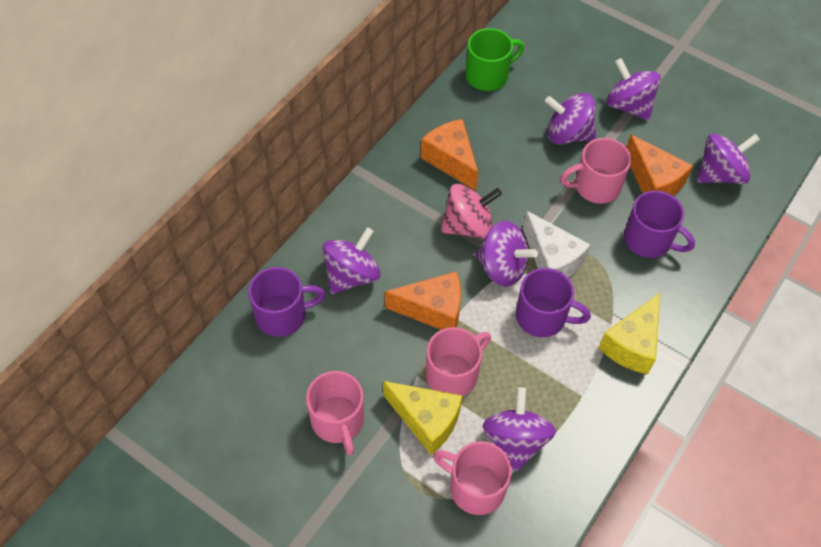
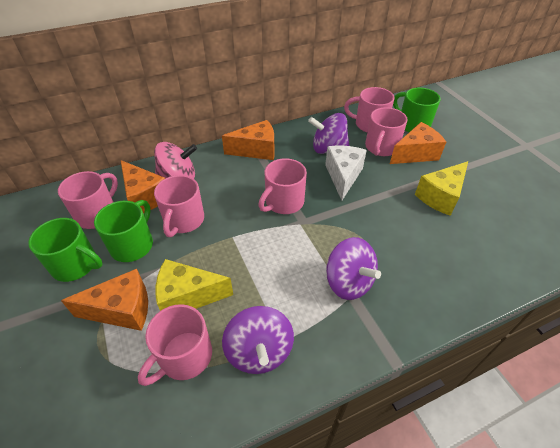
green mug: 1 -> 3
orange cheese: 3 -> 4
pink mug: 4 -> 6
purple mug: 3 -> 0
purple spinning top: 6 -> 3

